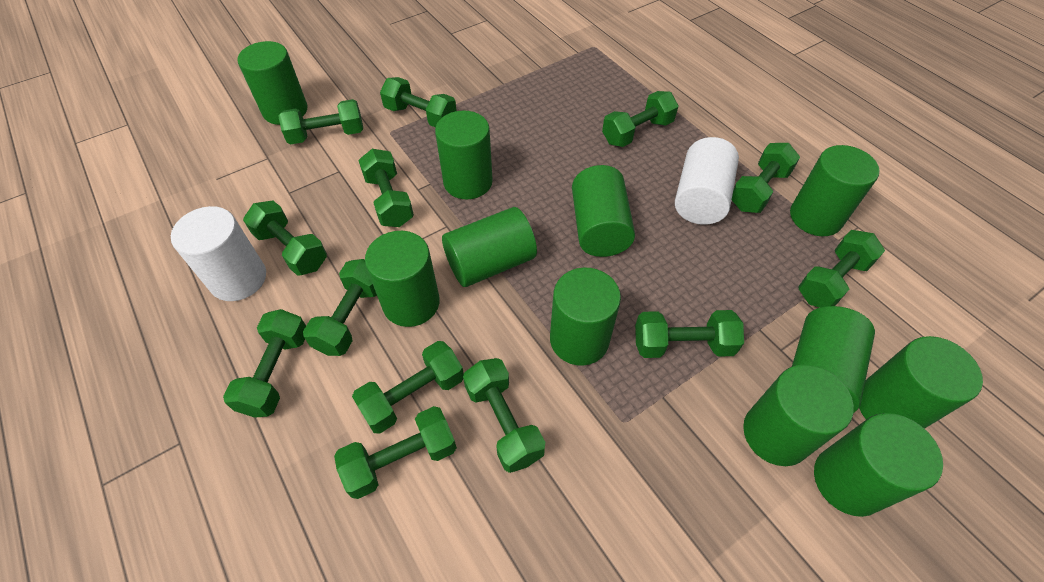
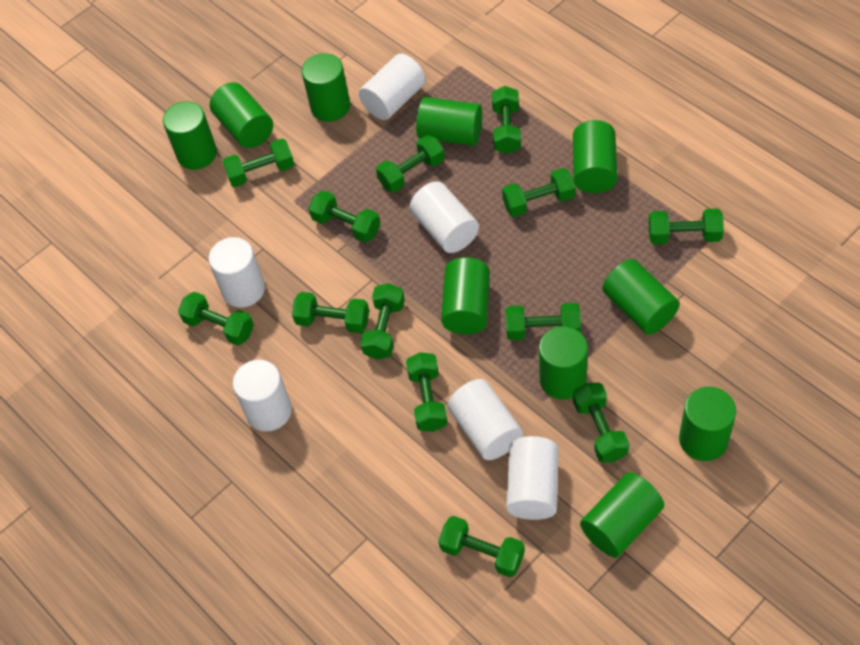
green cylinder: 11 -> 10
white cylinder: 2 -> 6

